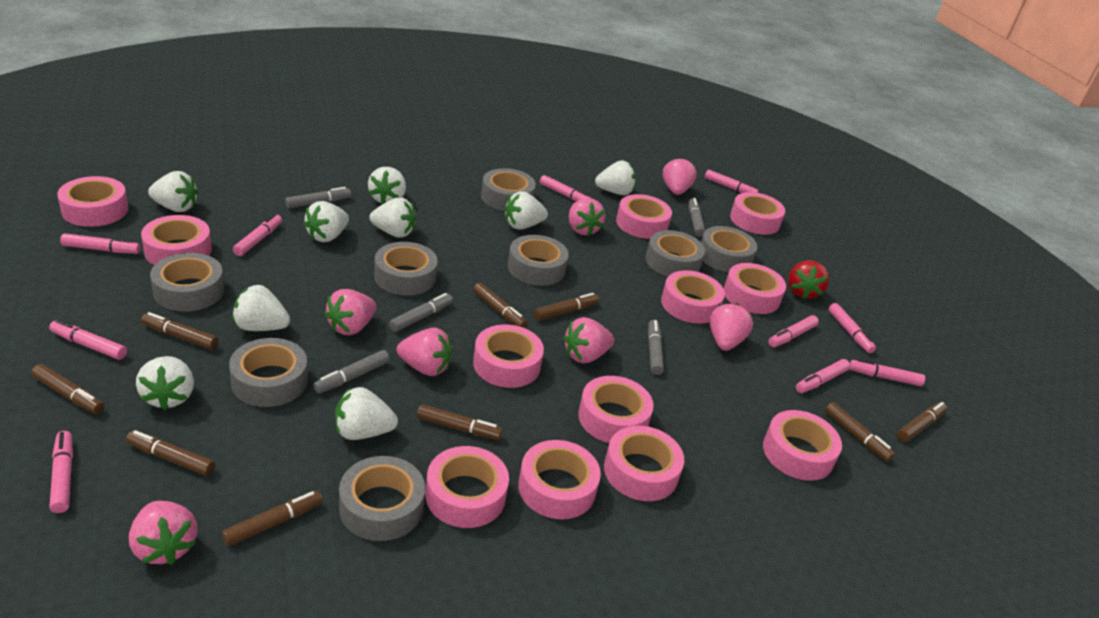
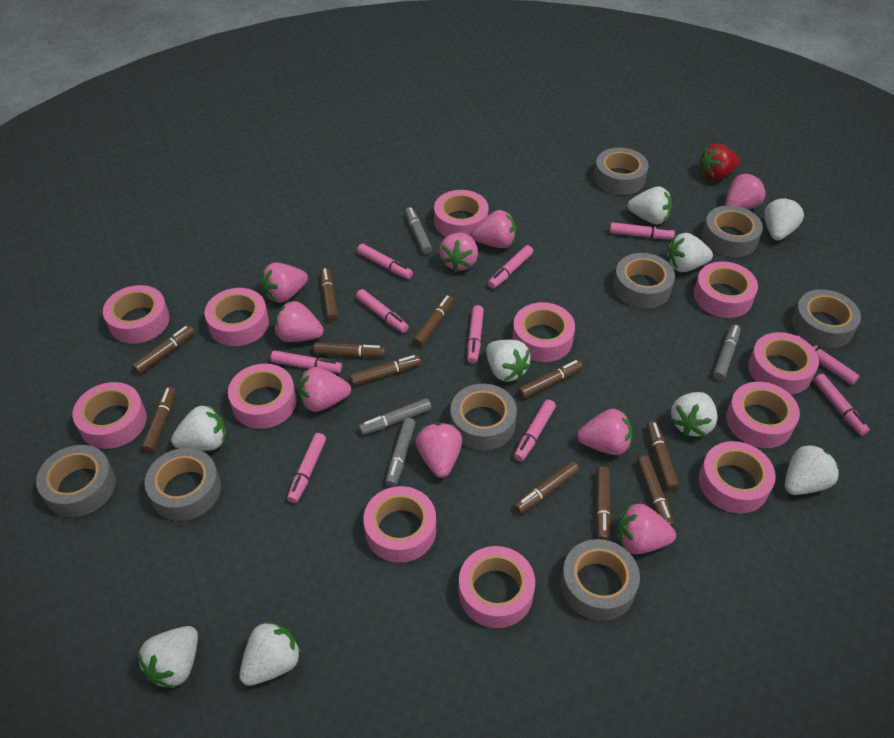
brown marker: 9 -> 11
grey marker: 5 -> 4
pink strawberry: 7 -> 9

